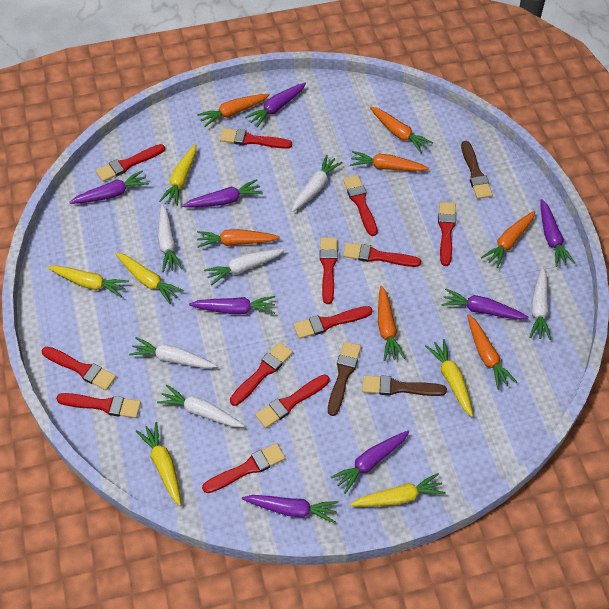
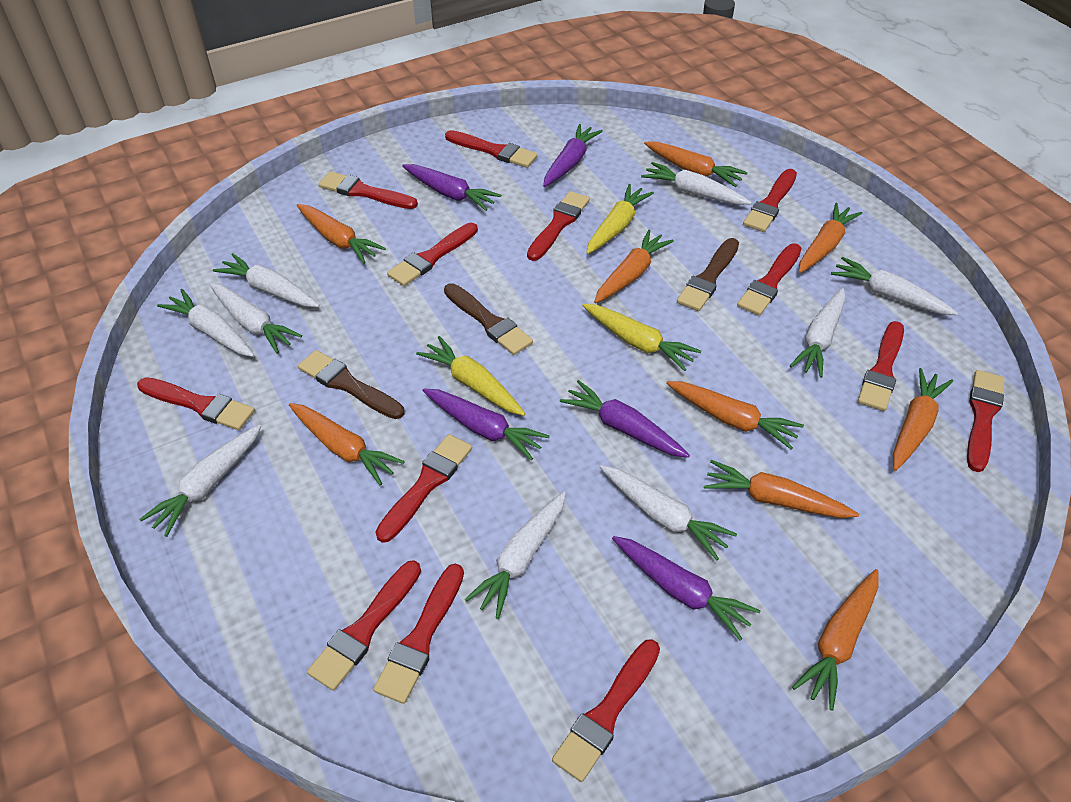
orange carrot: 7 -> 9
purple carrot: 8 -> 5
red brush: 12 -> 13
white carrot: 6 -> 9
yellow carrot: 6 -> 3

